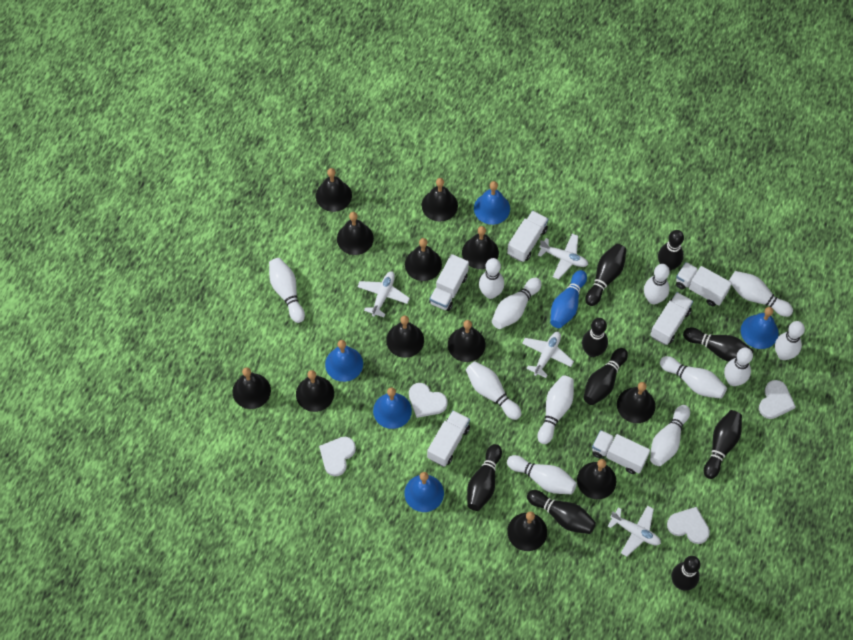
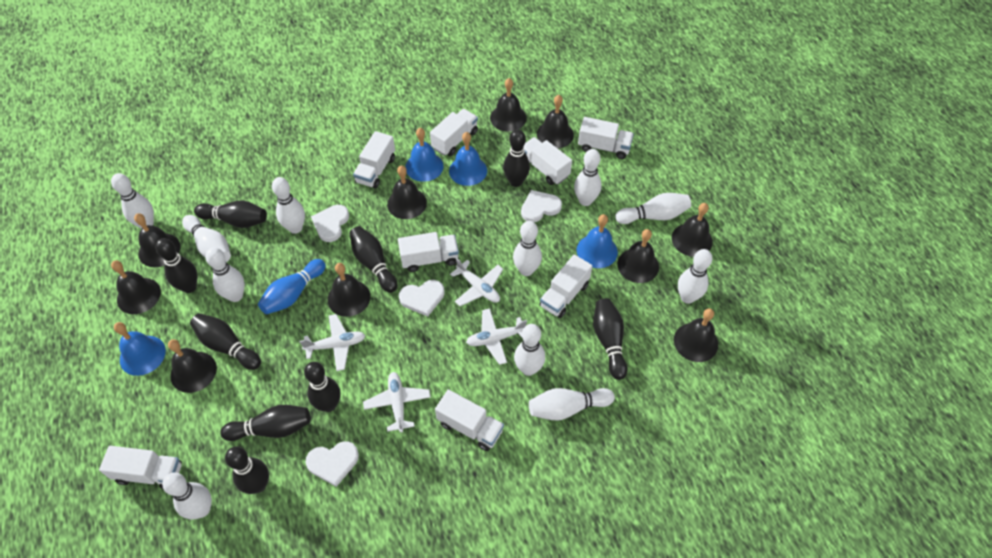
black bell: 12 -> 10
blue bell: 5 -> 4
white bowling pin: 12 -> 11
white truck: 6 -> 8

